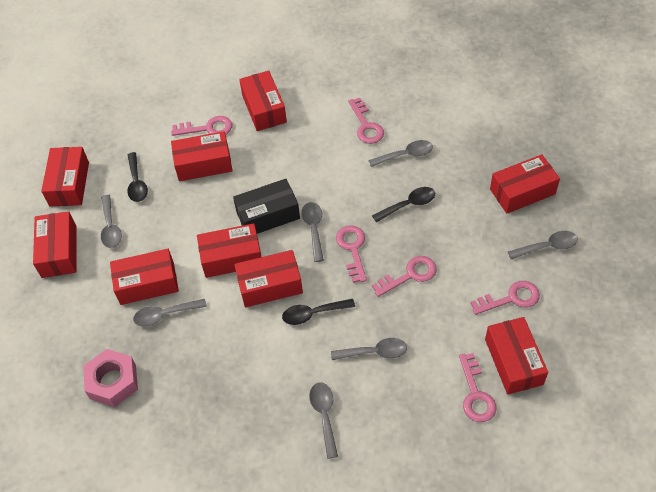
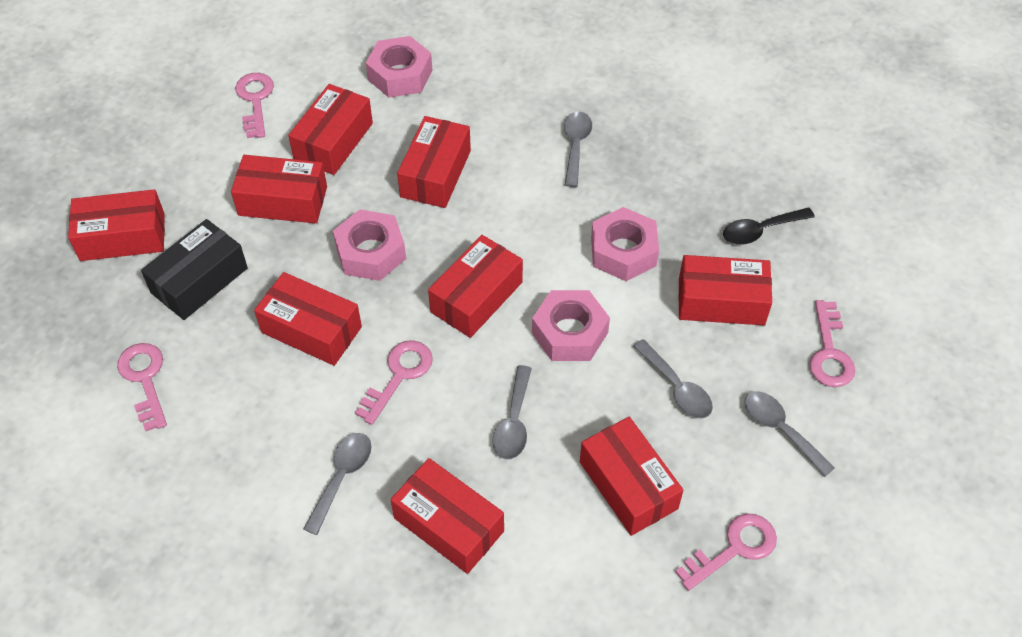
black spoon: 3 -> 1
grey spoon: 7 -> 5
pink key: 6 -> 5
pink nut: 1 -> 4

